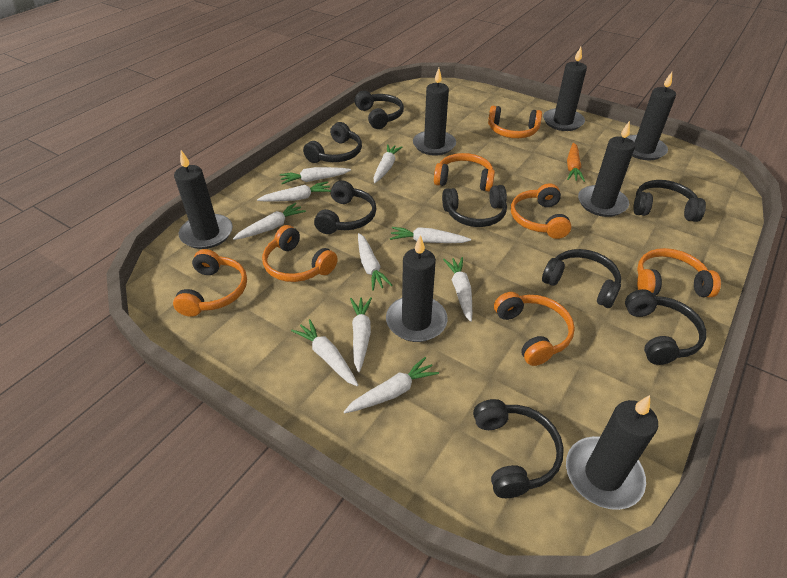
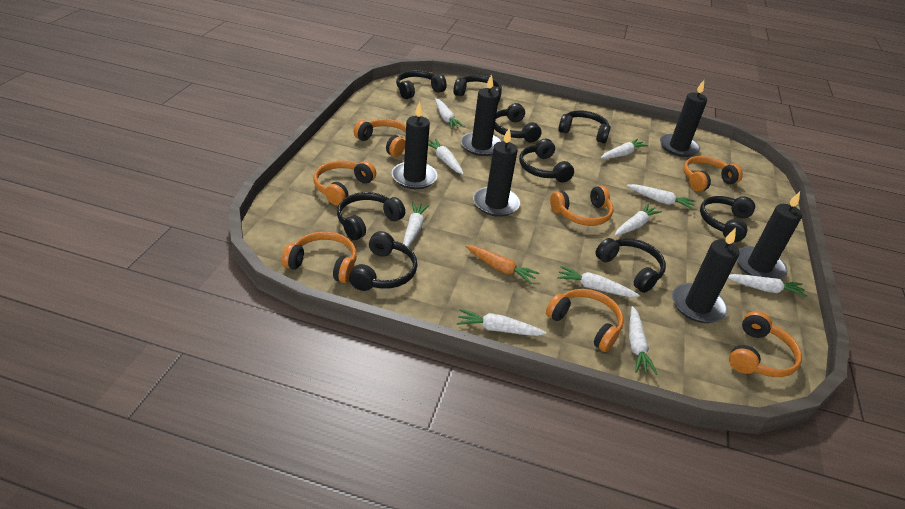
black candle: 7 -> 6
black headphones: 8 -> 9

